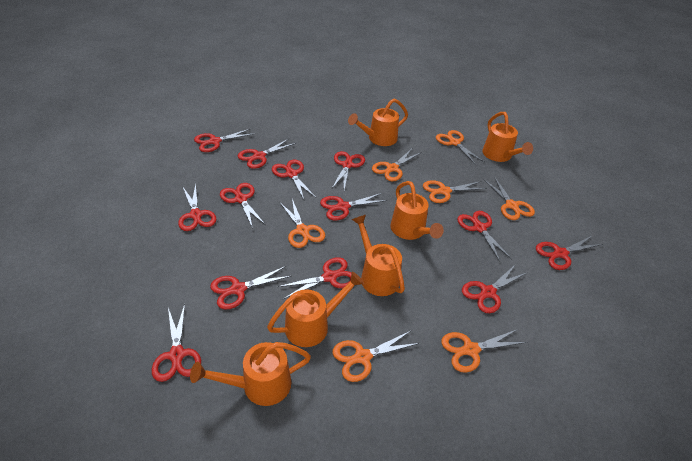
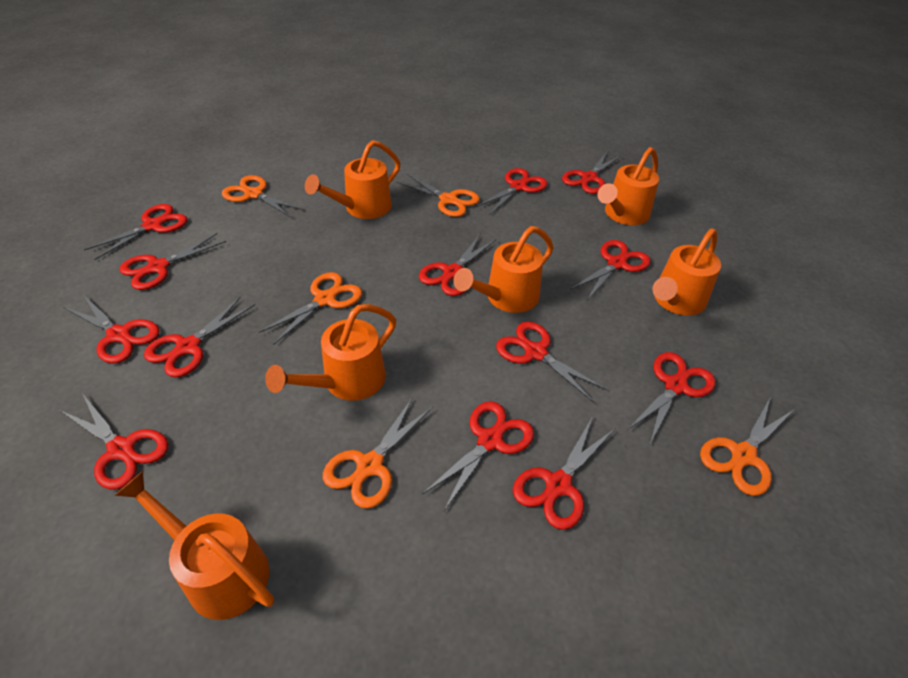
orange scissors: 7 -> 5

